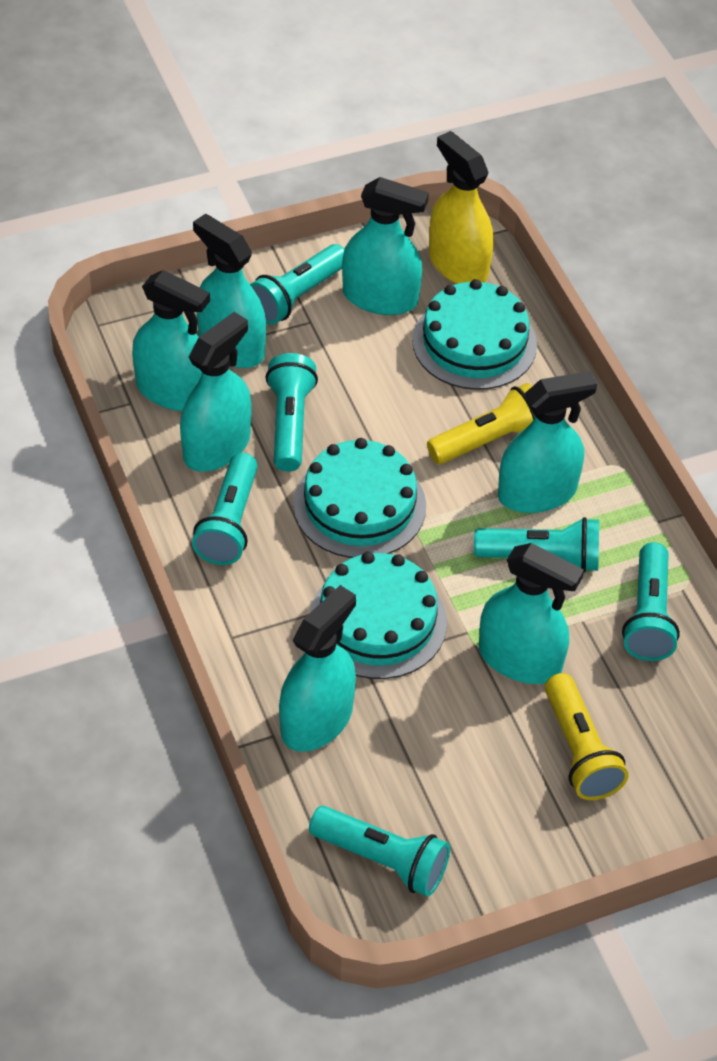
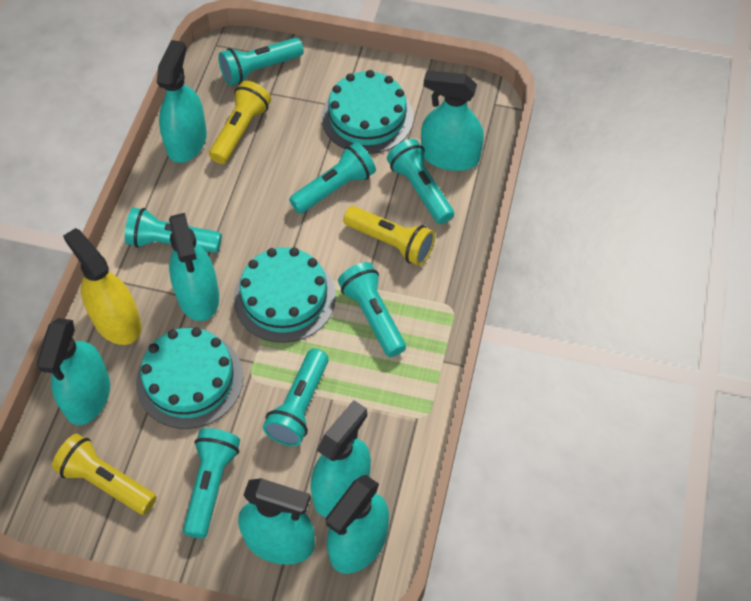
turquoise flashlight: 6 -> 7
yellow flashlight: 2 -> 3

